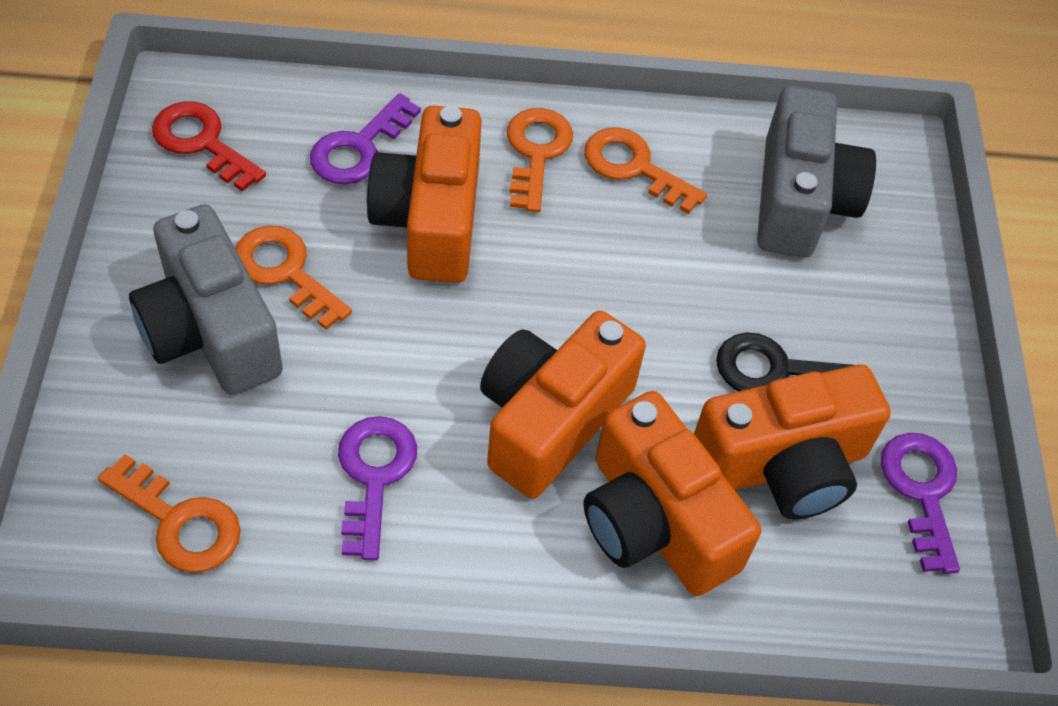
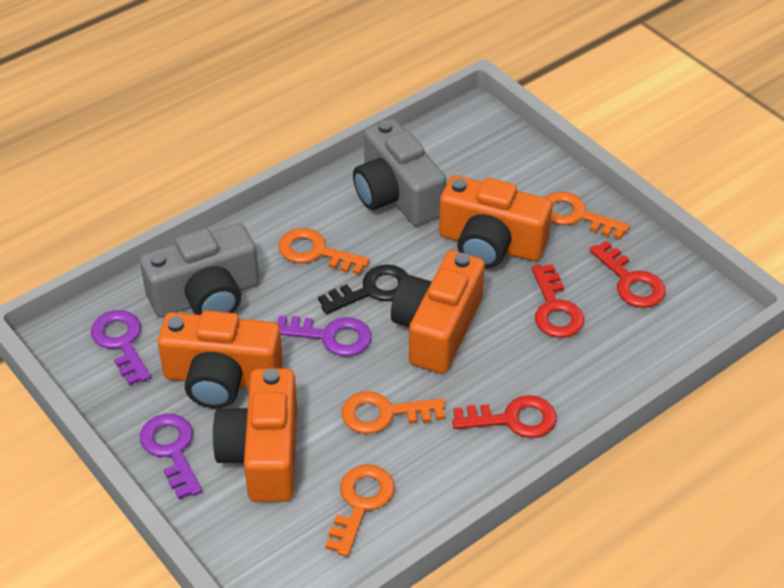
red key: 1 -> 3

